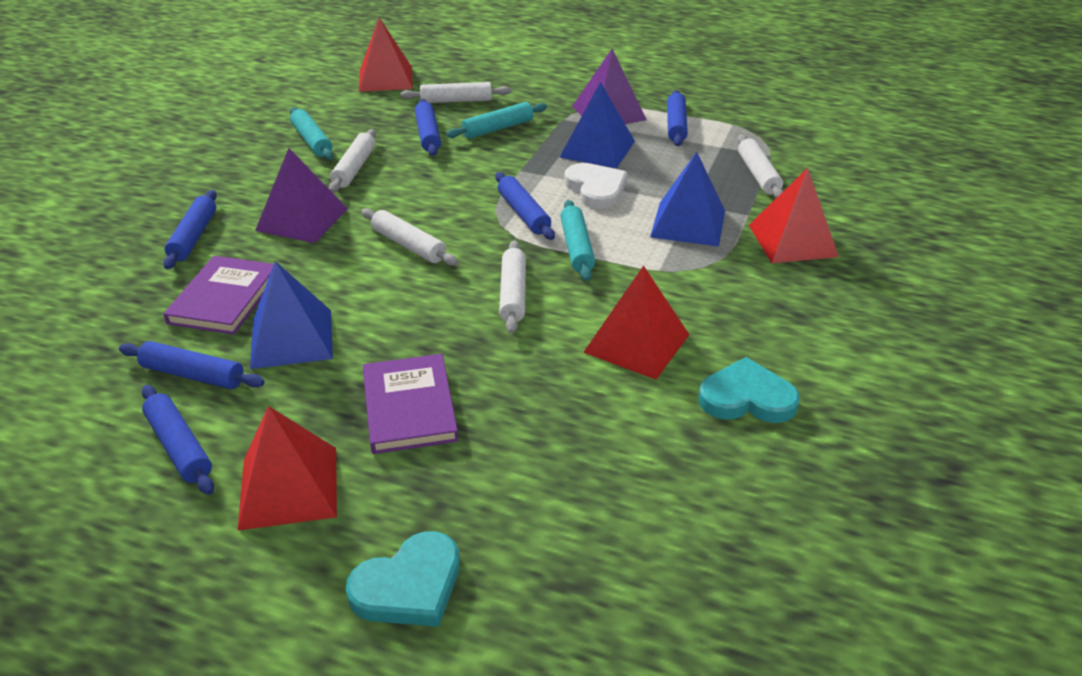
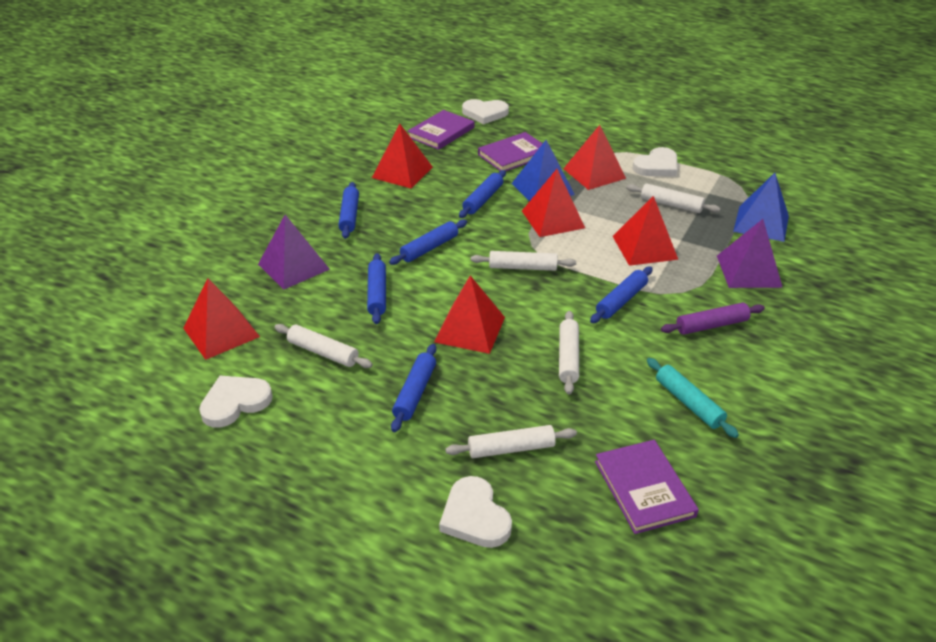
blue pyramid: 3 -> 2
purple book: 2 -> 3
purple rolling pin: 0 -> 1
red pyramid: 4 -> 6
turquoise heart: 2 -> 0
turquoise rolling pin: 3 -> 1
white heart: 1 -> 4

